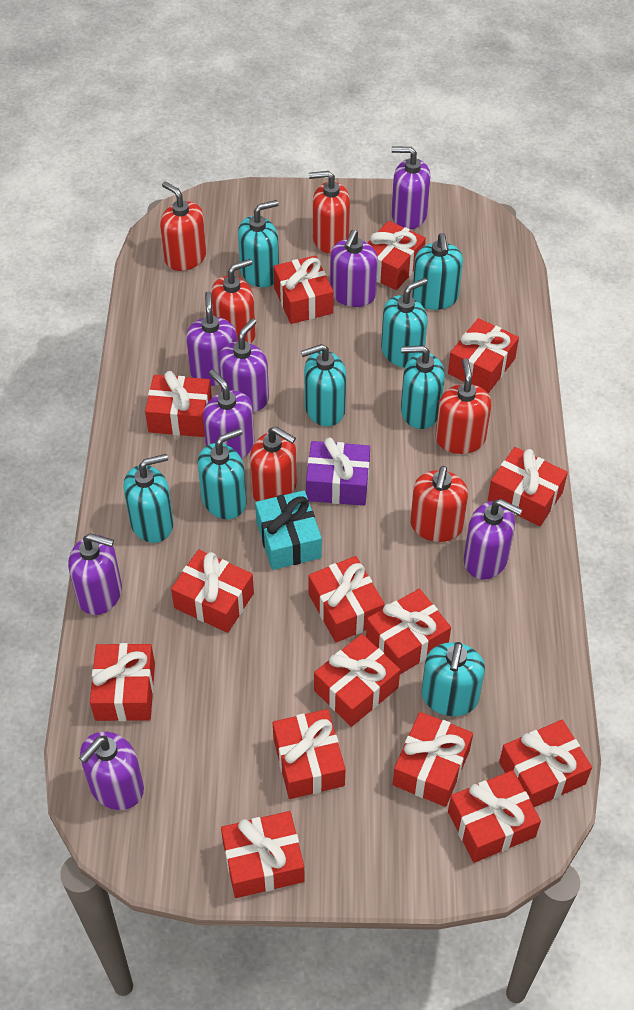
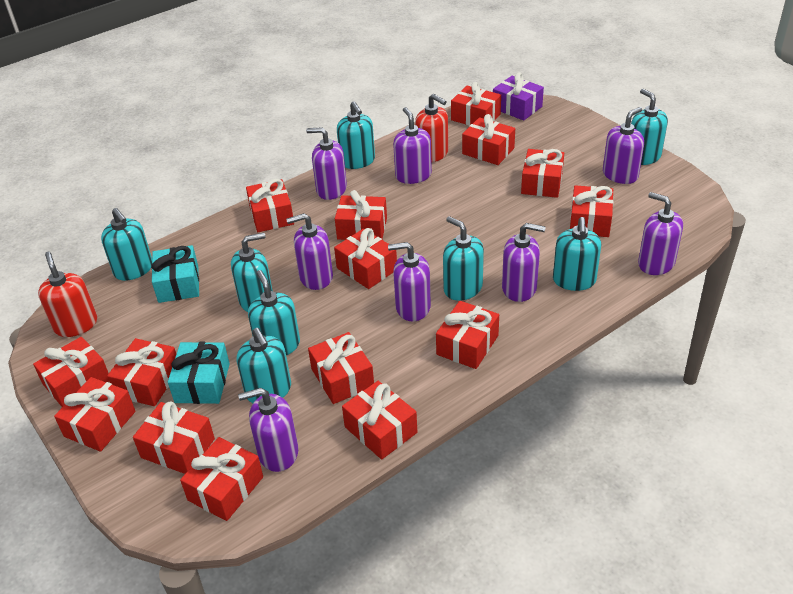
red soap dispenser: 6 -> 2
turquoise gift: 1 -> 2

